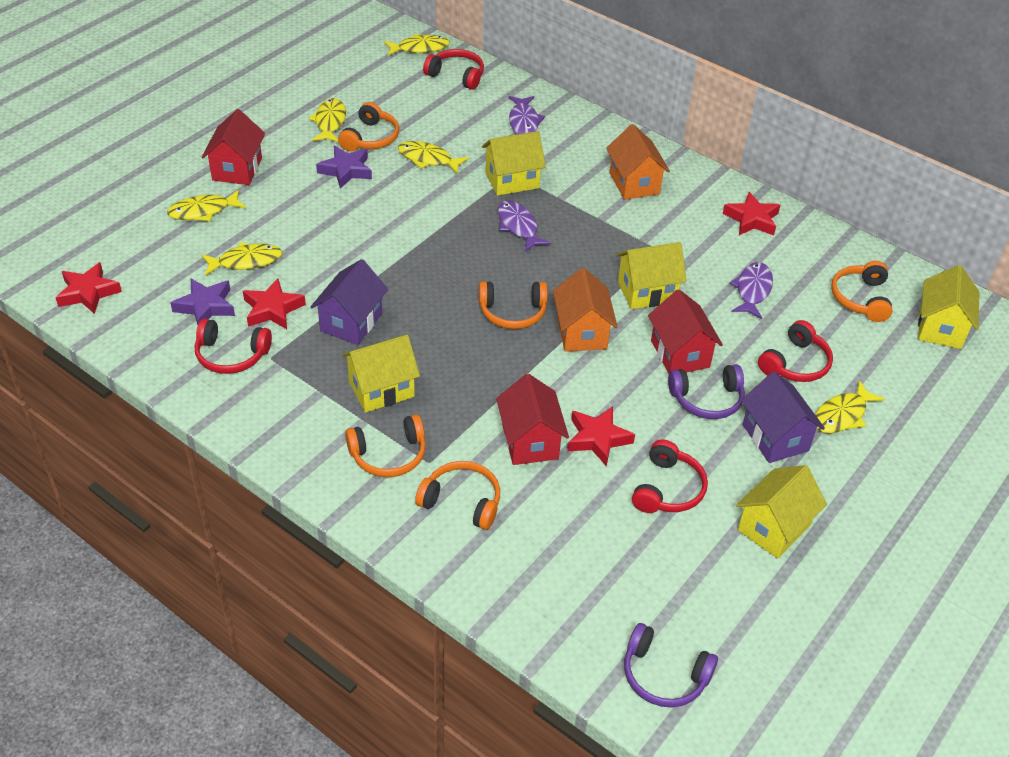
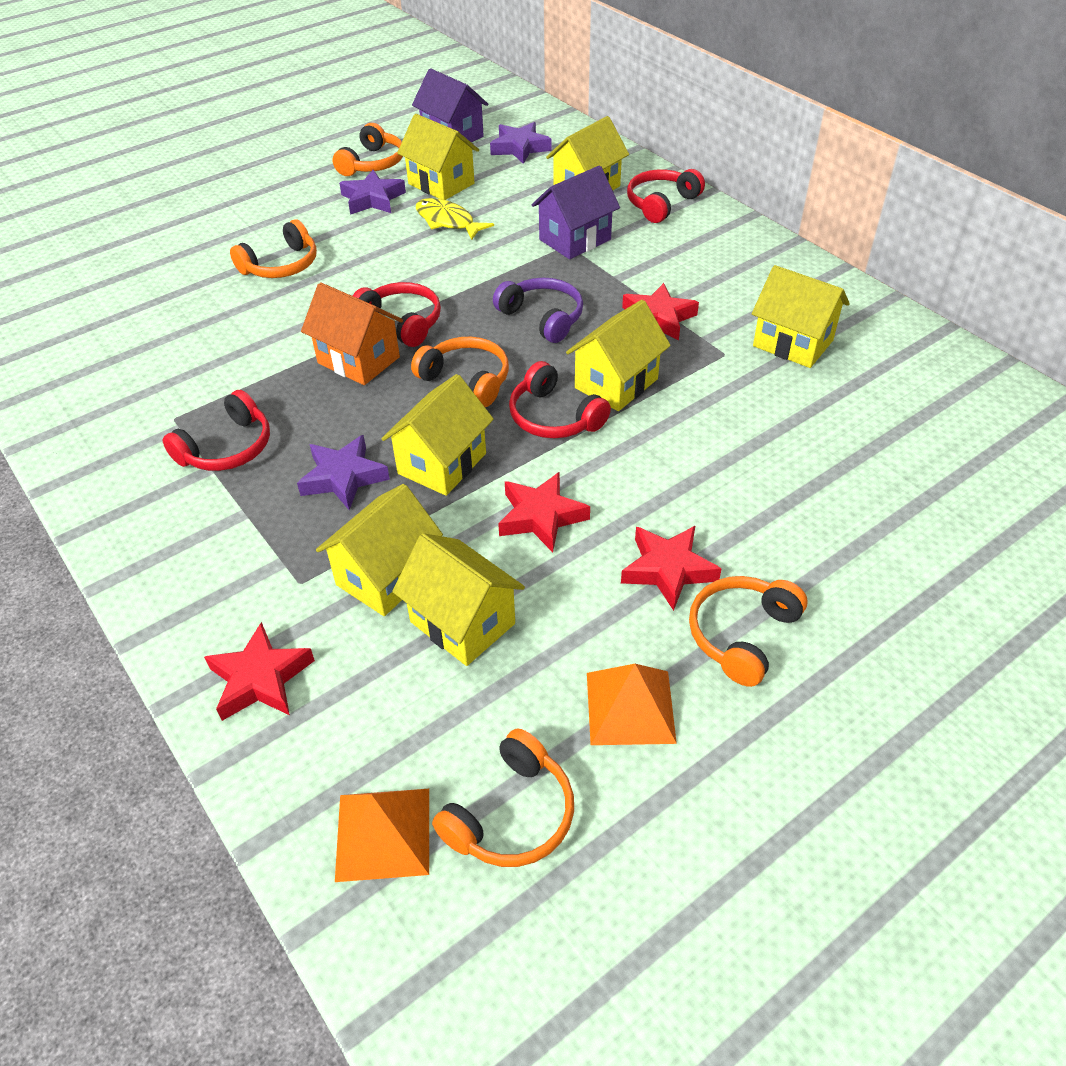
orange house: 2 -> 1
orange pyramid: 0 -> 2
purple fish: 3 -> 0
purple headphones: 2 -> 1
purple star: 2 -> 3
red house: 3 -> 0
yellow fish: 6 -> 1
yellow house: 5 -> 7

